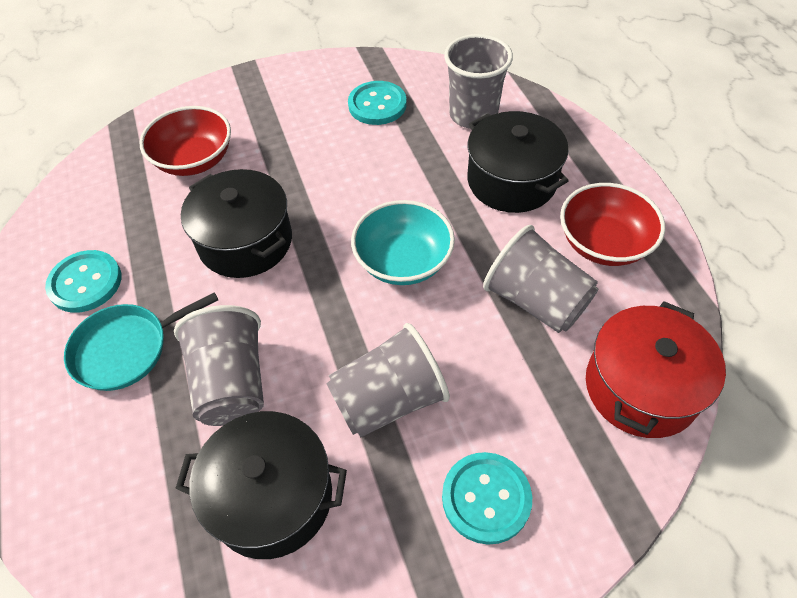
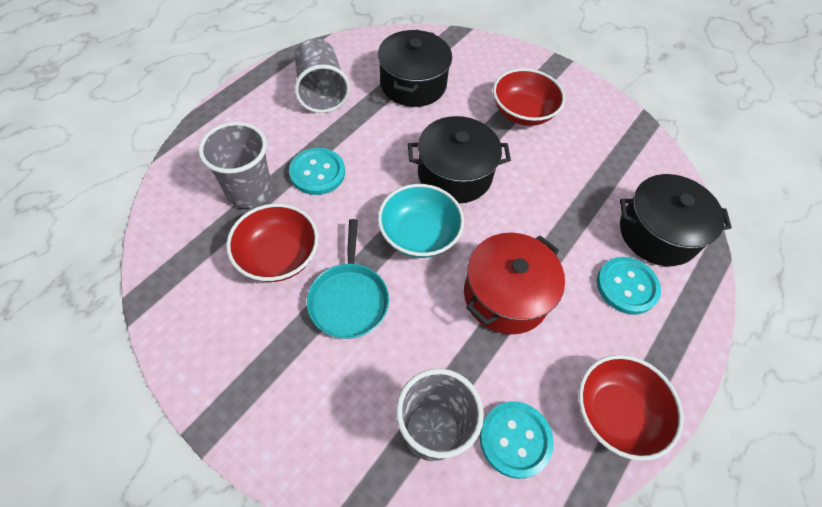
grey cup: 4 -> 3
red bowl: 2 -> 3

